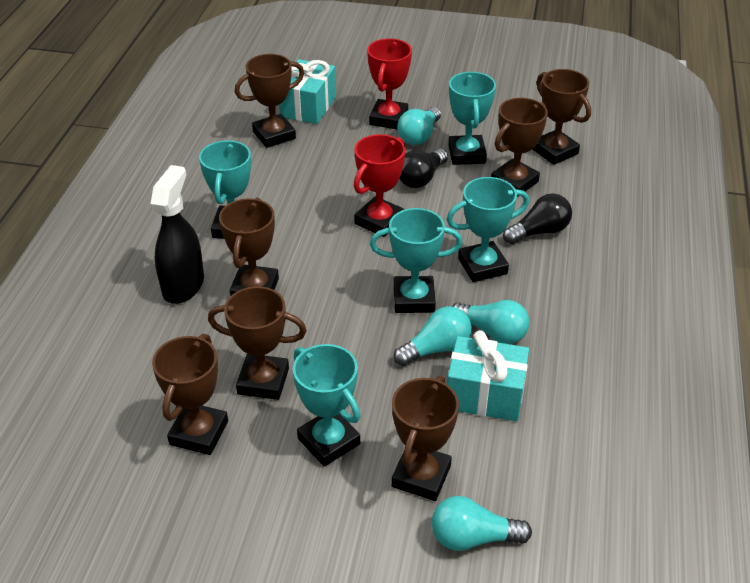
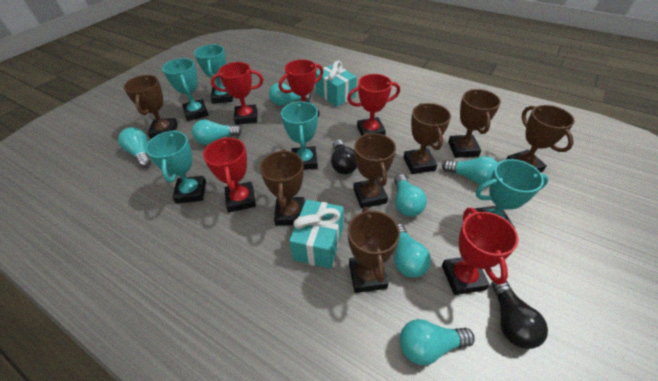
black spray bottle: 1 -> 0
red trophy: 2 -> 5
turquoise light bulb: 4 -> 7

